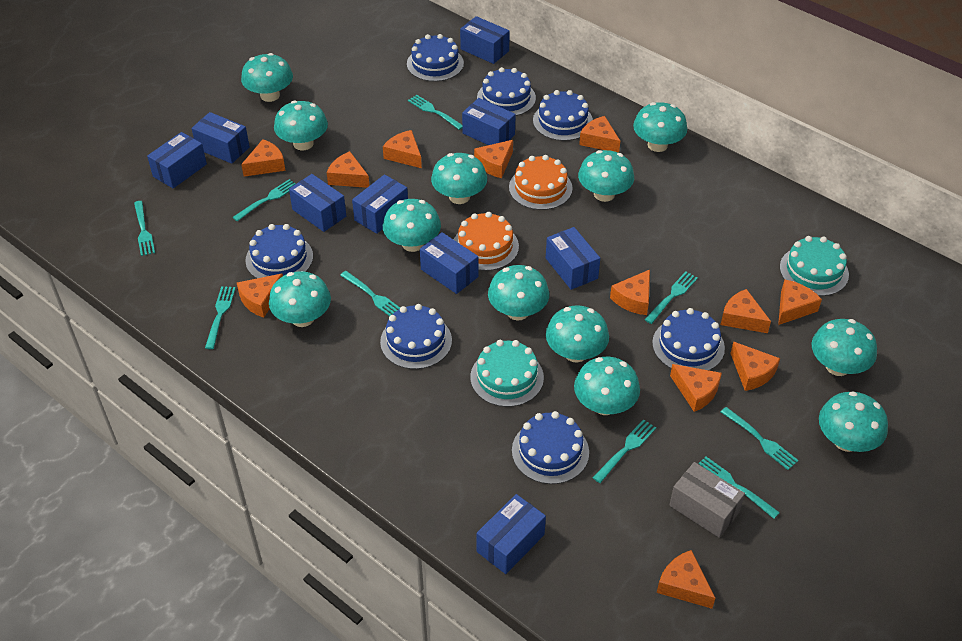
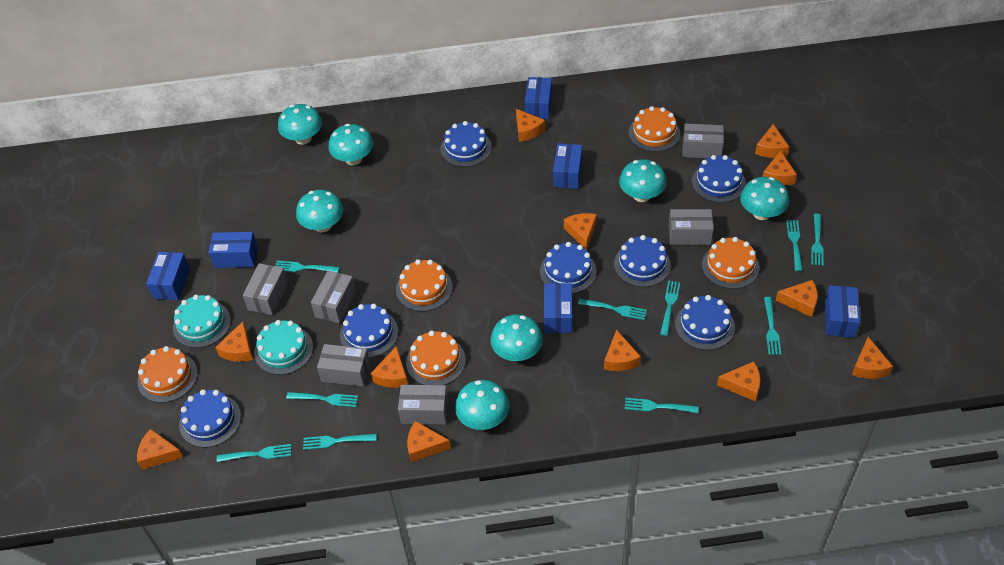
blue box: 9 -> 6
grey box: 1 -> 6
orange cake: 2 -> 5
turquoise fork: 9 -> 10
turquoise mushroom: 12 -> 7

